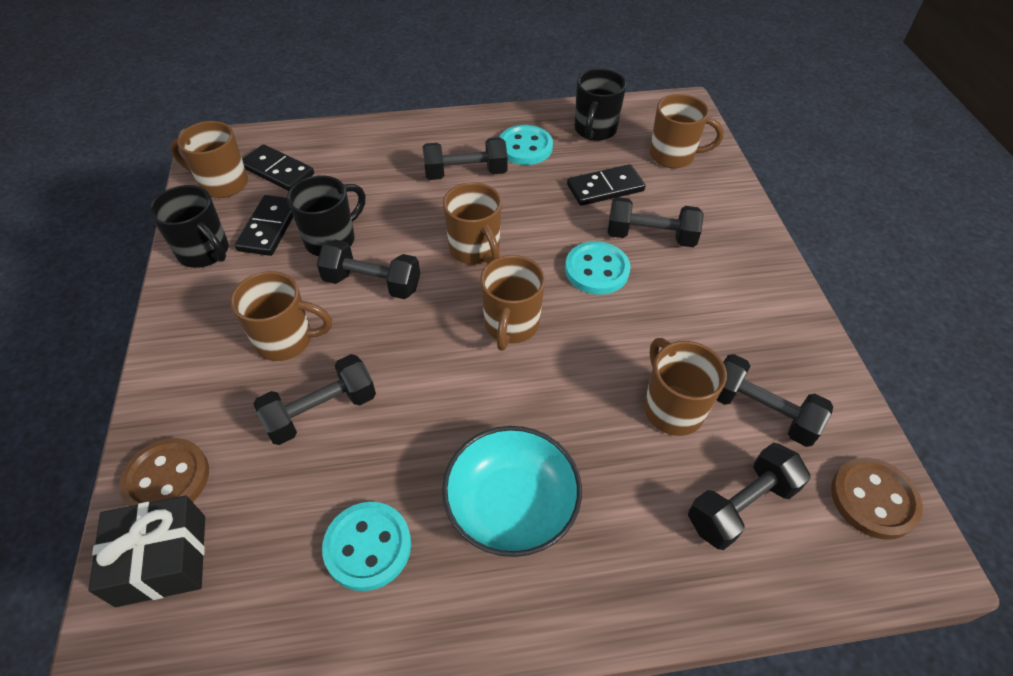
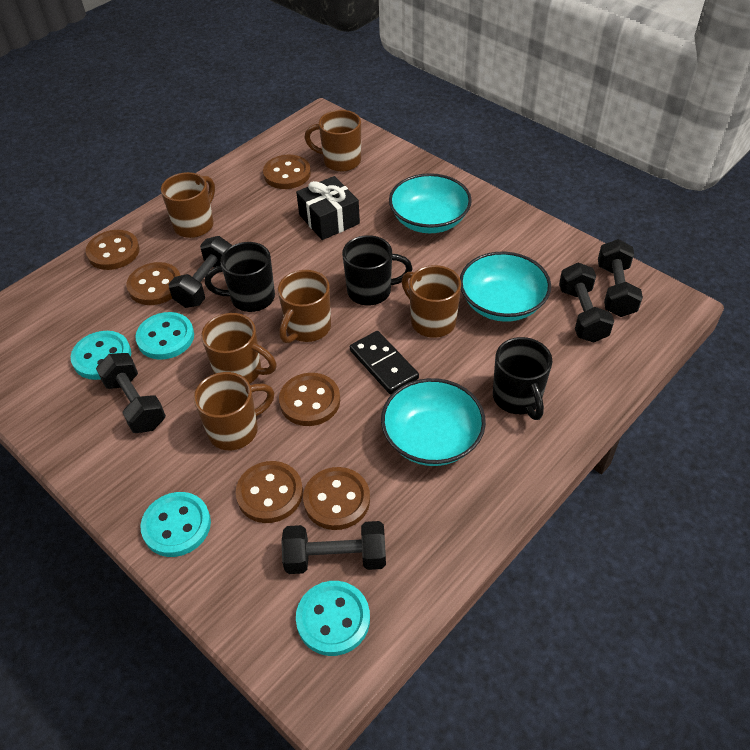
black domino: 3 -> 1
black dumbbell: 6 -> 5
brown button: 2 -> 6
turquoise bowl: 1 -> 3
turquoise button: 3 -> 4

